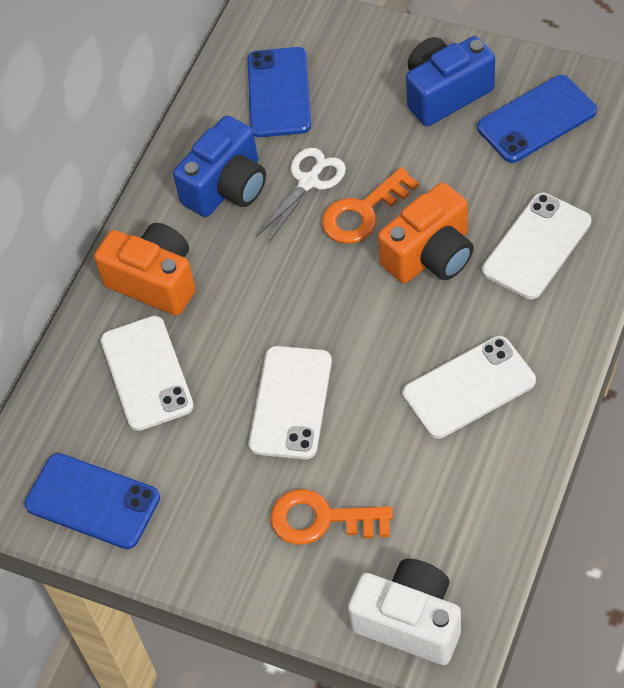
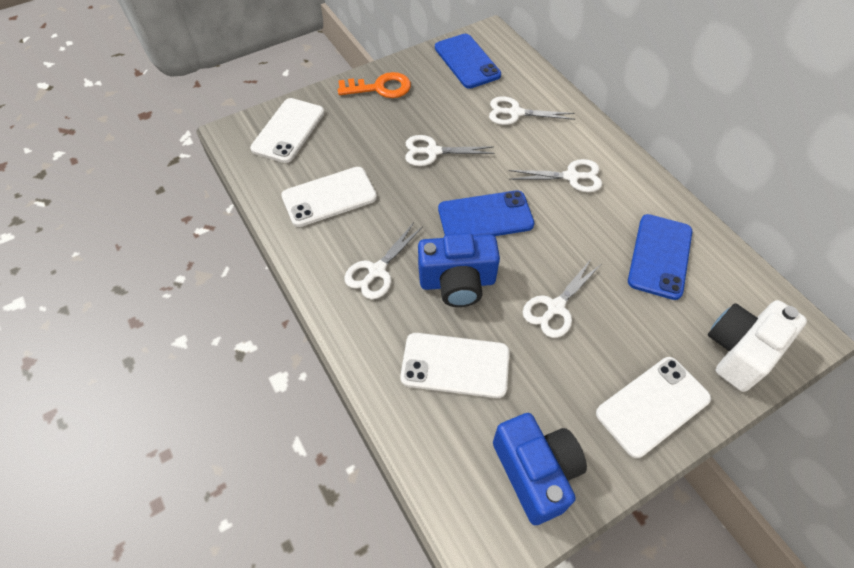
orange camera: 2 -> 0
orange key: 2 -> 1
white scissors: 1 -> 5

